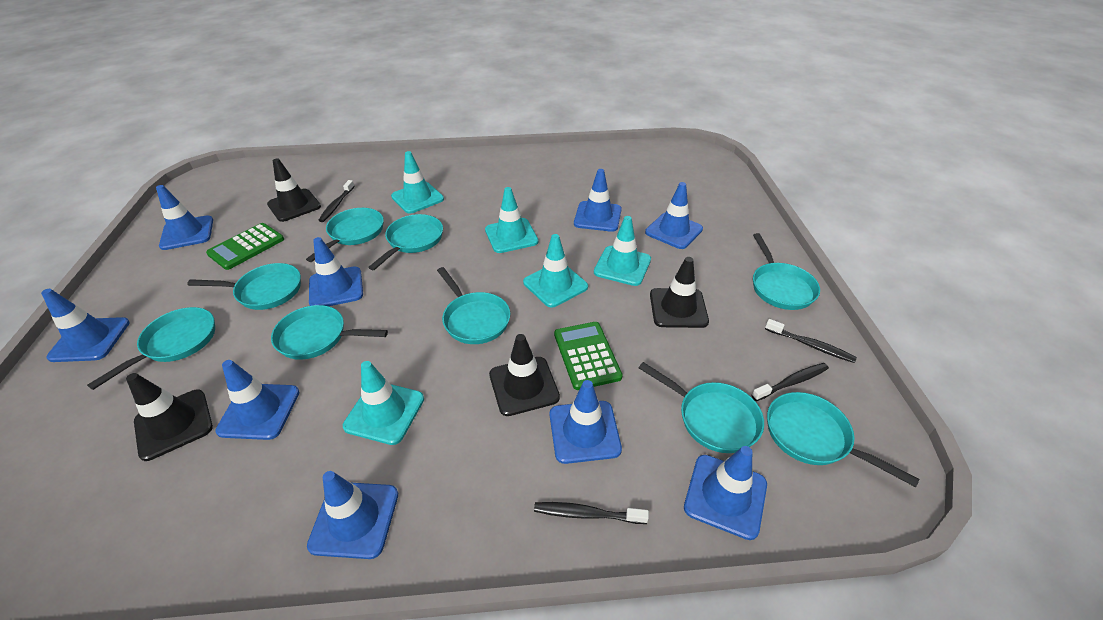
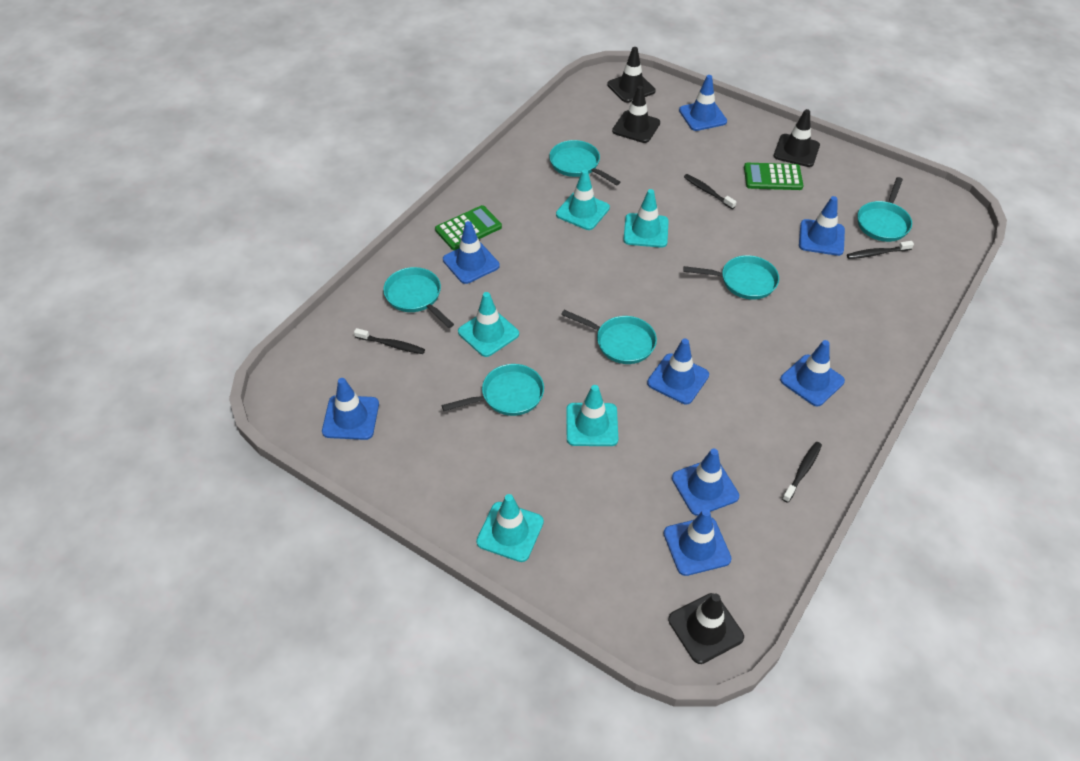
blue traffic cone: 9 -> 8
turquoise pan: 9 -> 6

